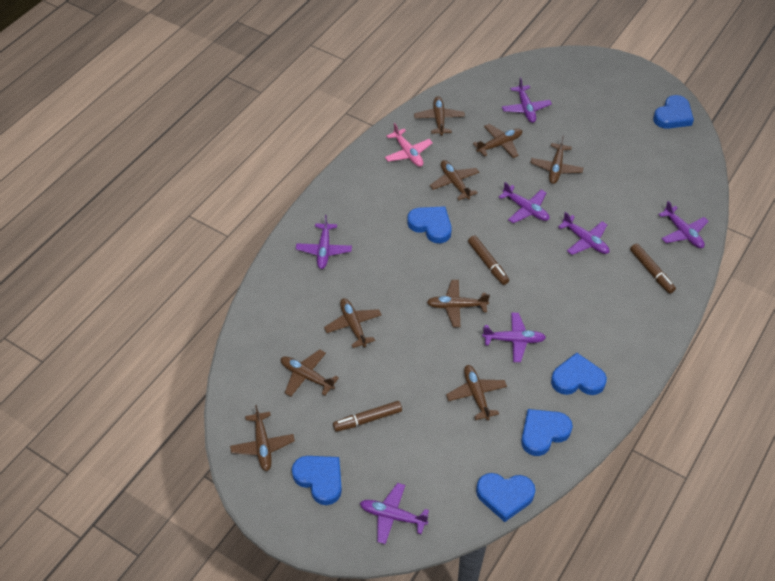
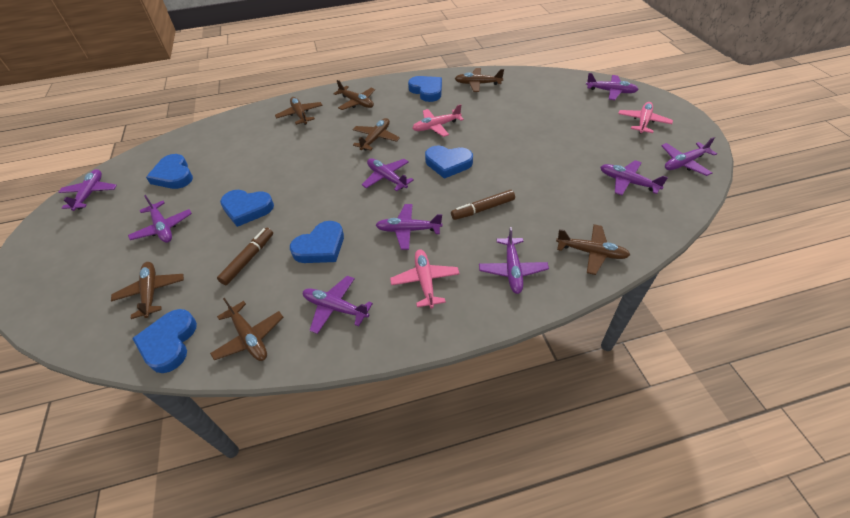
brown marker: 3 -> 2
brown plane: 9 -> 7
pink plane: 1 -> 3
purple plane: 7 -> 9

